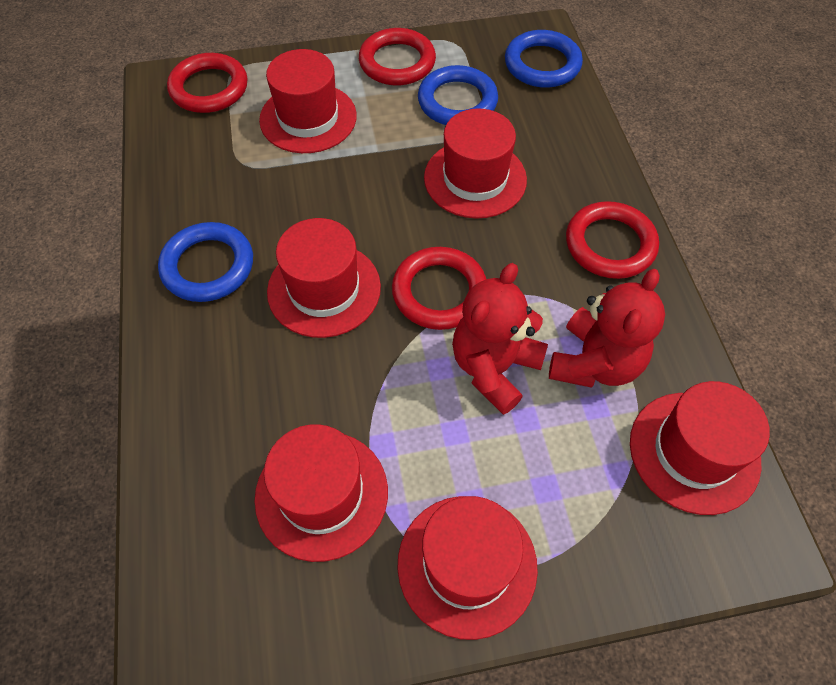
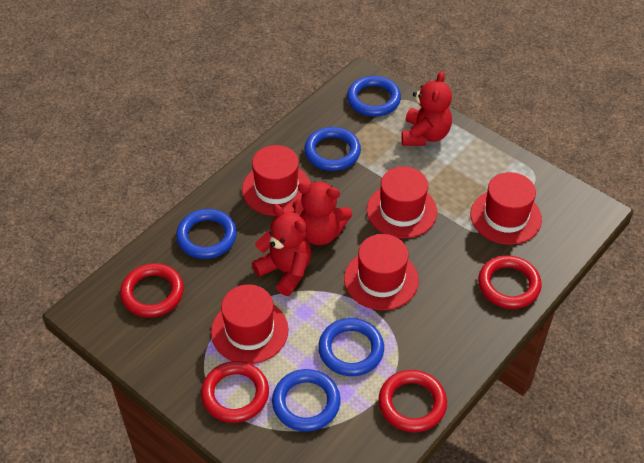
blue ring: 3 -> 5
red hat: 6 -> 5
red teddy bear: 2 -> 3

